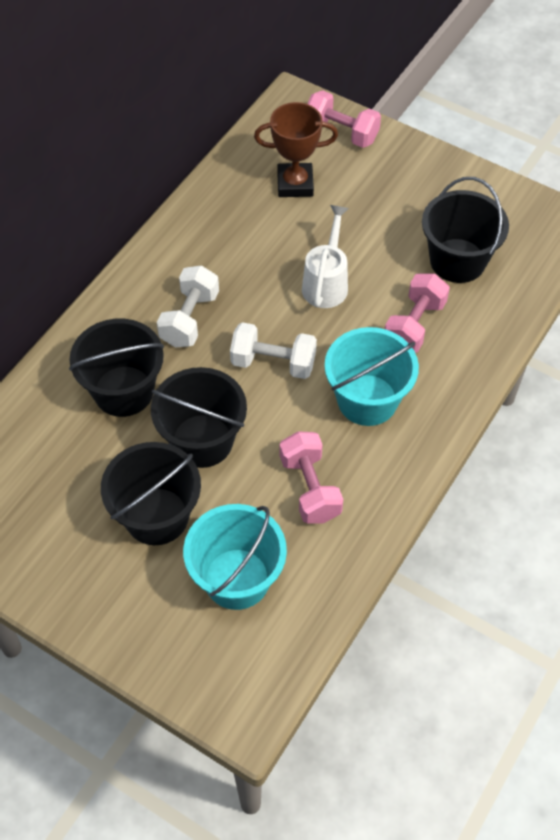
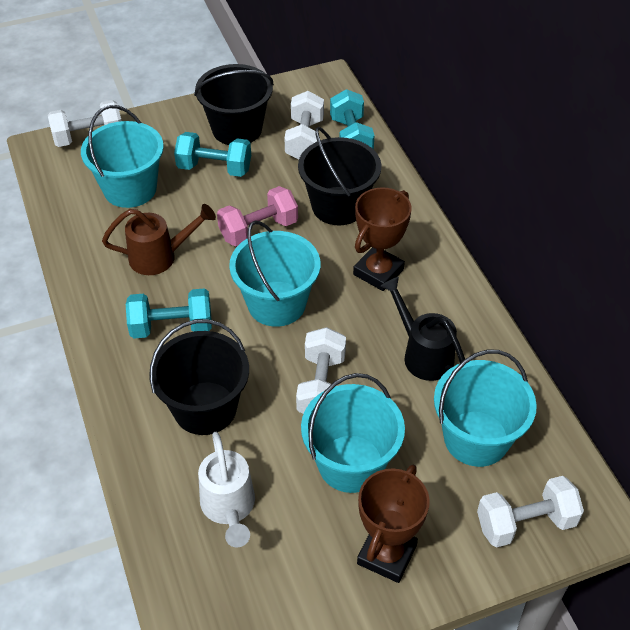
black bucket: 4 -> 3
black watering can: 0 -> 1
brown trophy: 1 -> 2
brown watering can: 0 -> 1
pink dumbbell: 3 -> 1
turquoise bucket: 2 -> 4
turquoise dumbbell: 0 -> 3
white dumbbell: 2 -> 4

